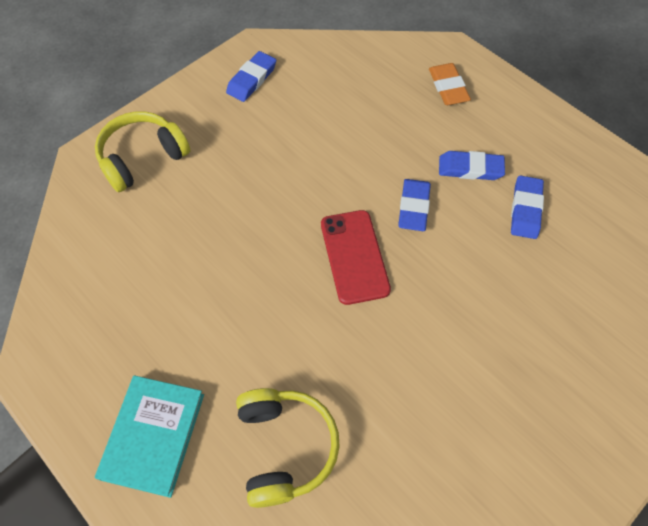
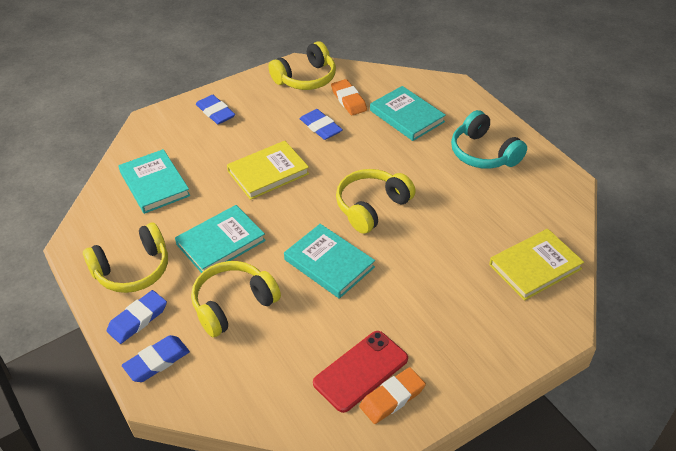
orange eraser: 1 -> 2
turquoise book: 1 -> 4
turquoise headphones: 0 -> 1
yellow book: 0 -> 2
yellow headphones: 2 -> 4

